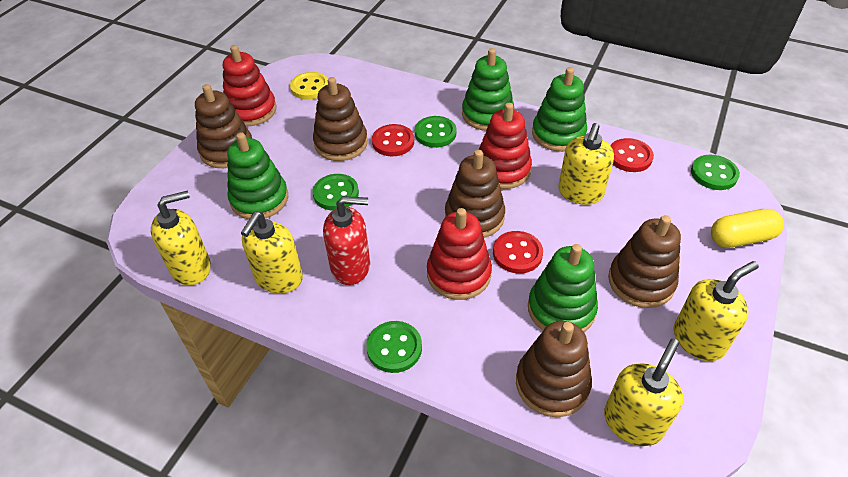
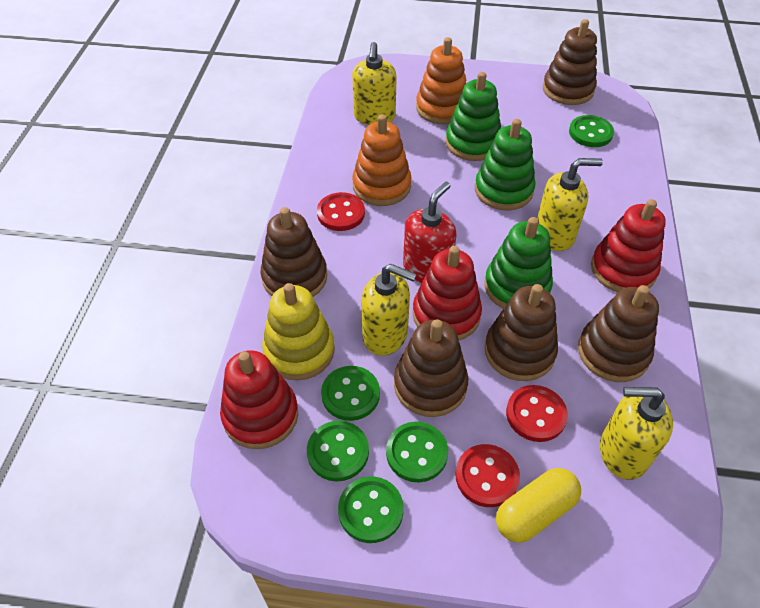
green button: 4 -> 5
green stacking toy: 4 -> 3
orange stacking toy: 0 -> 2
yellow button: 1 -> 0
yellow soap dispenser: 5 -> 4
yellow stacking toy: 0 -> 1

